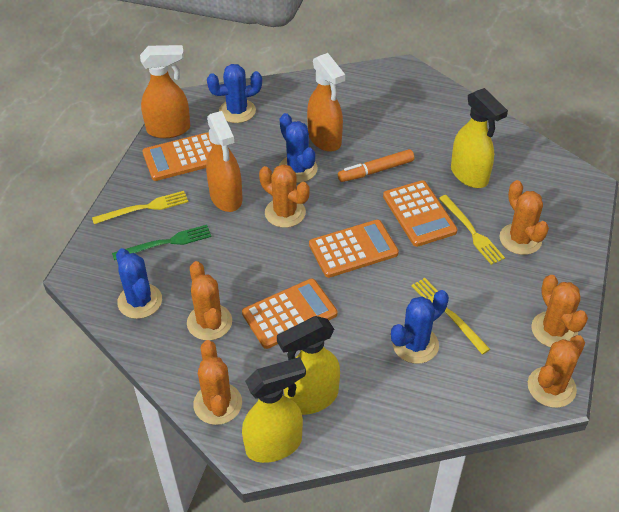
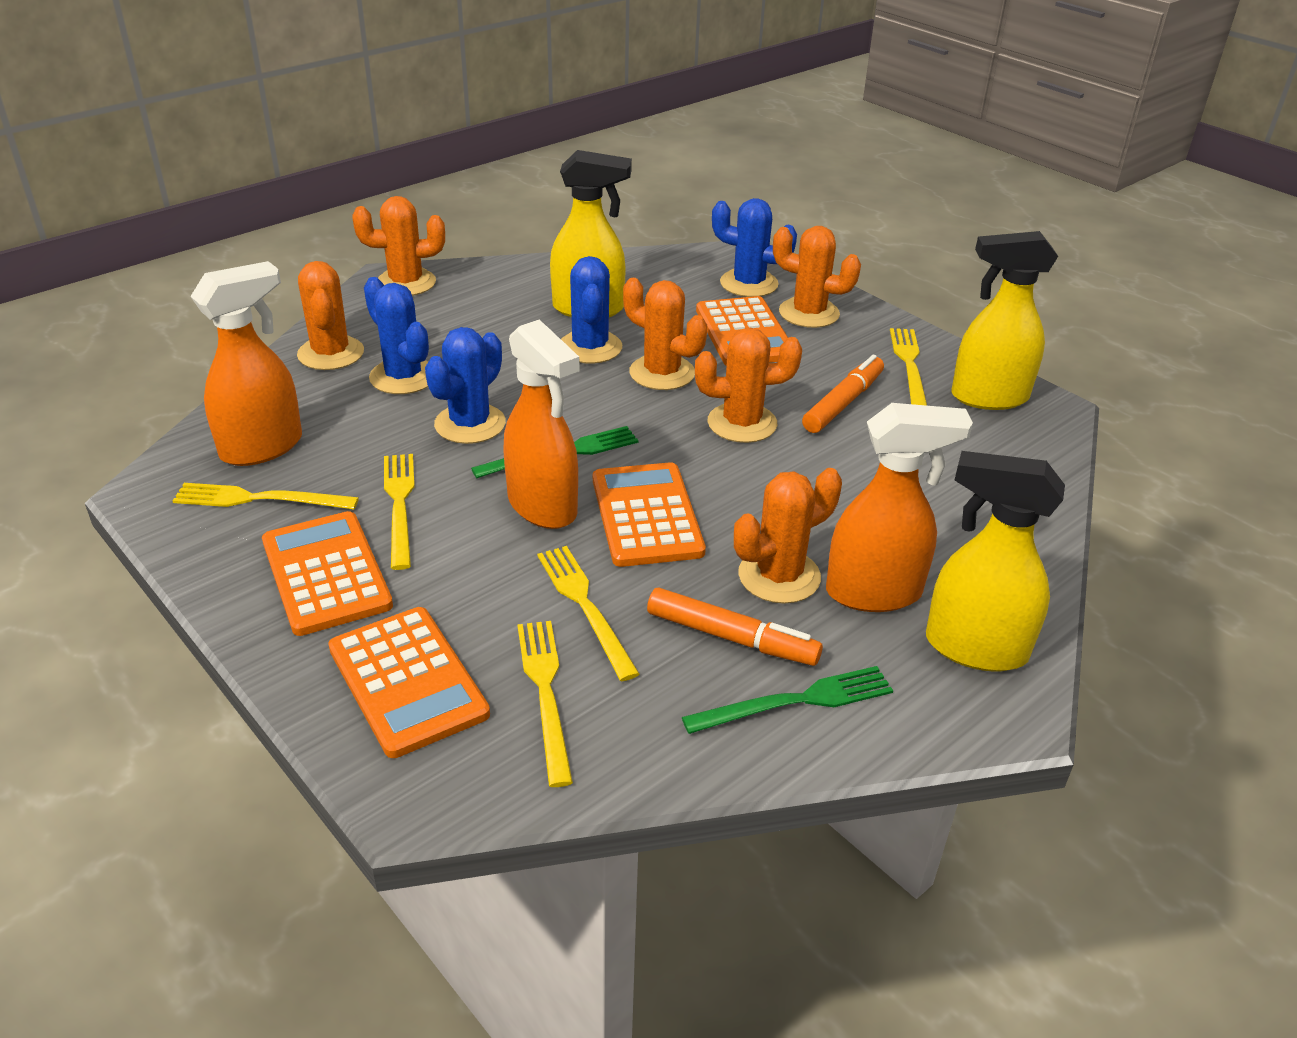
green fork: 1 -> 2
orange marker: 1 -> 2
yellow fork: 3 -> 5

